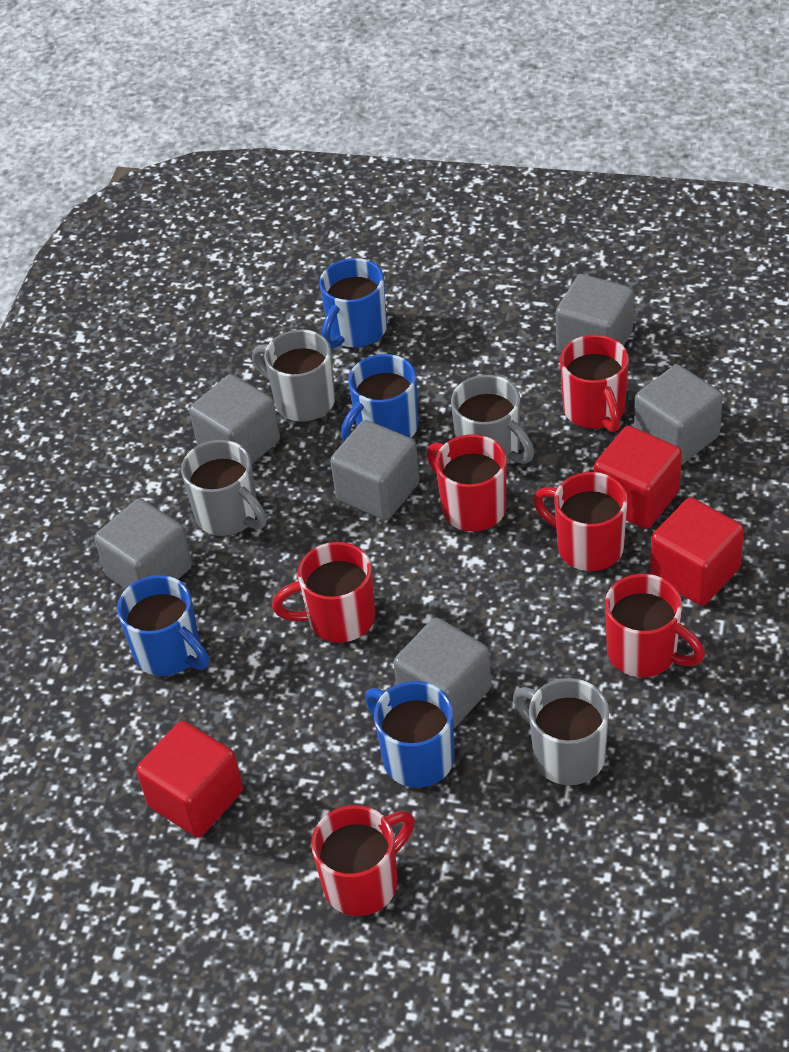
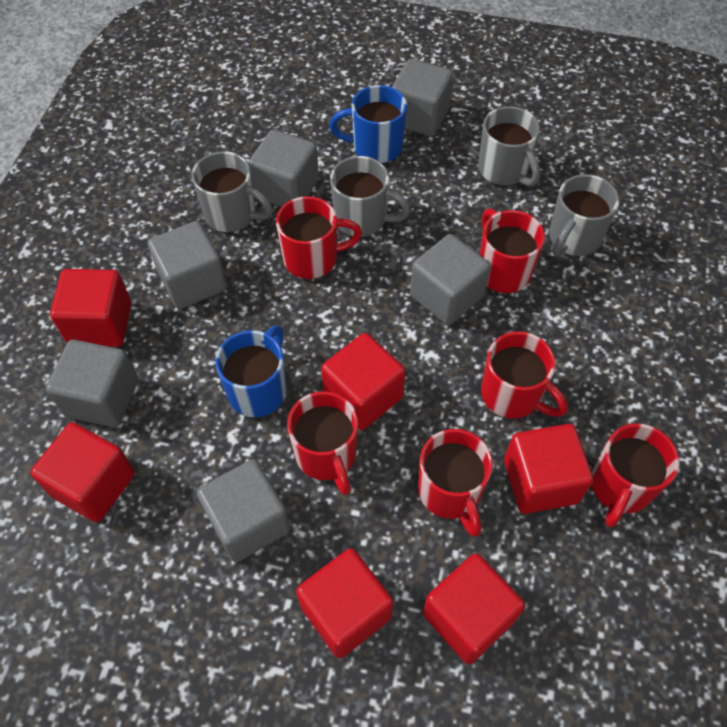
blue mug: 4 -> 2
red cube: 3 -> 6

